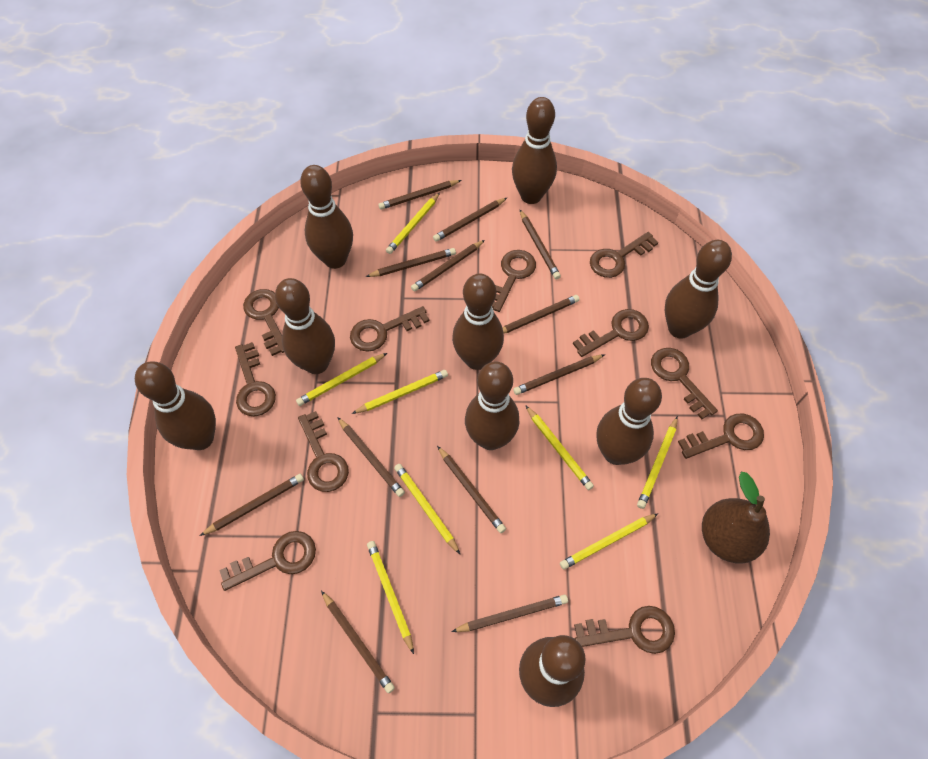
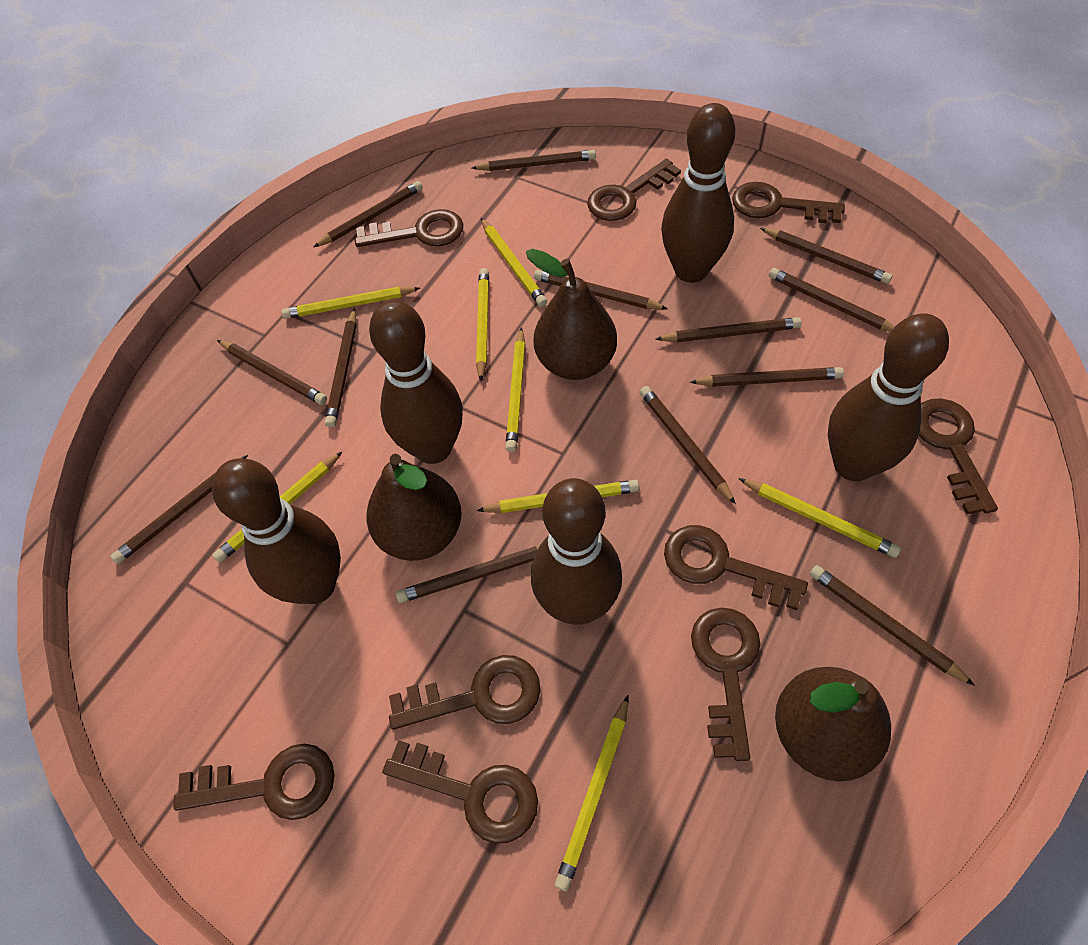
brown bowling pin: 9 -> 5
brown key: 11 -> 9
brown pear: 1 -> 3
brown pencil: 12 -> 13

